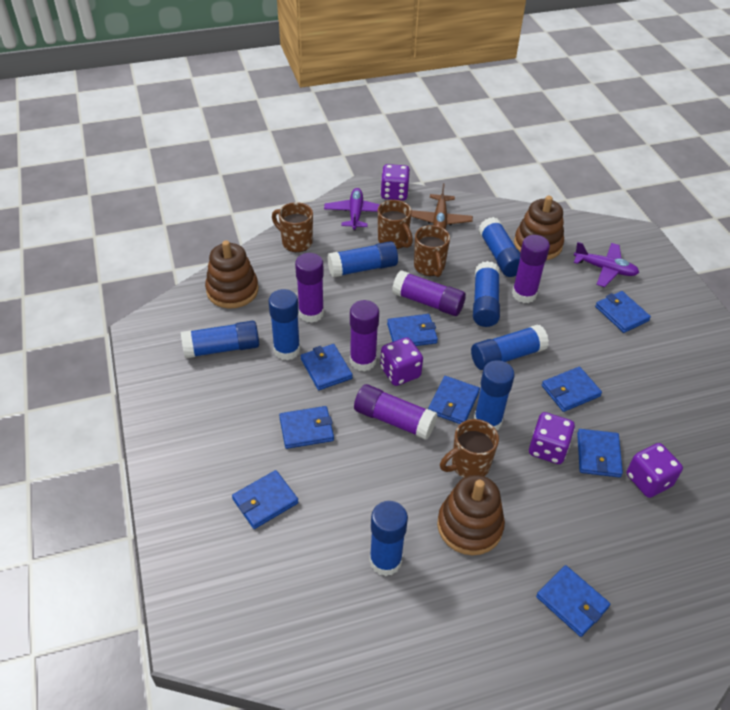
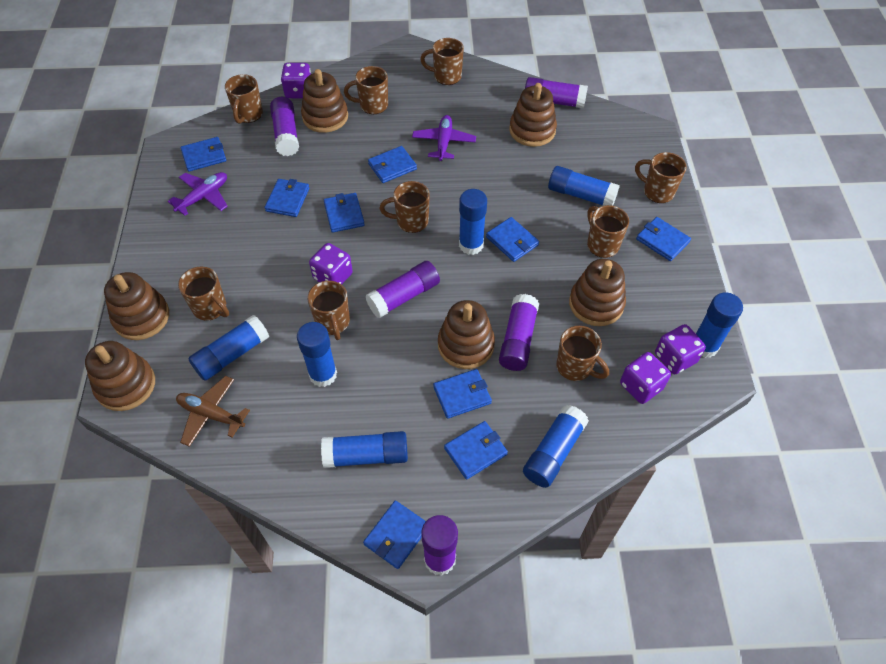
blue glue stick: 8 -> 7
brown mug: 4 -> 9
brown stacking toy: 3 -> 6

